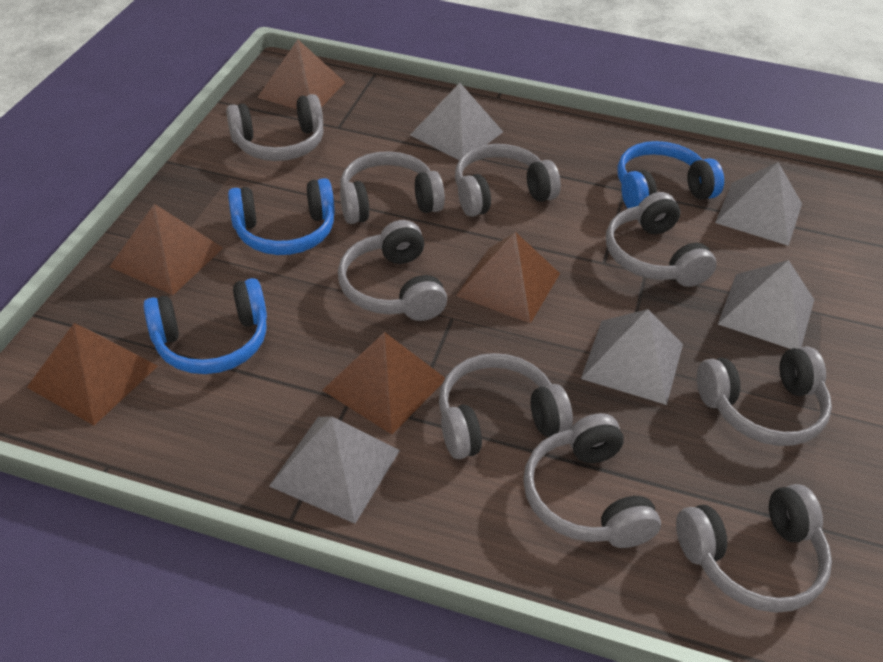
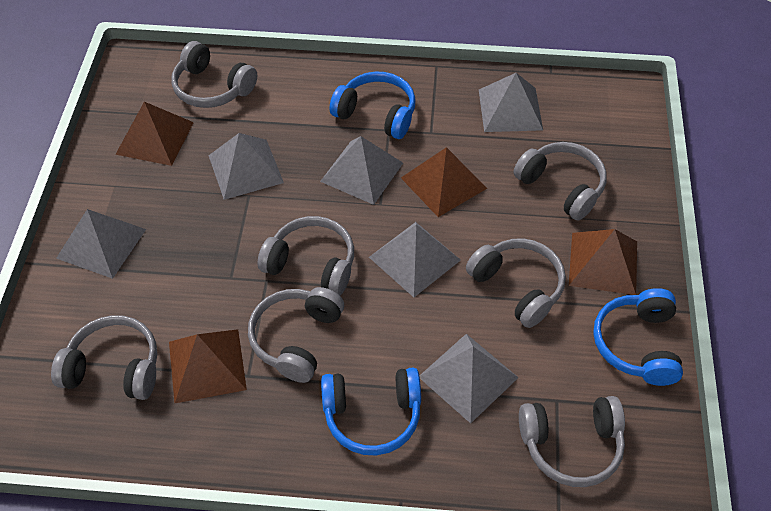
brown pyramid: 5 -> 4
grey headphones: 9 -> 7
grey pyramid: 5 -> 6

